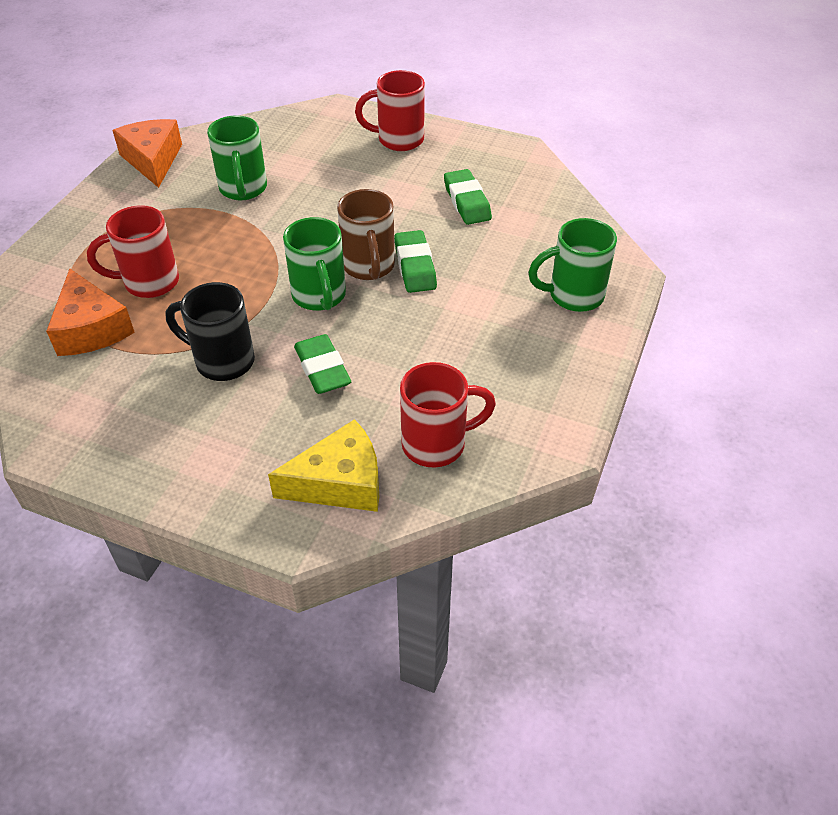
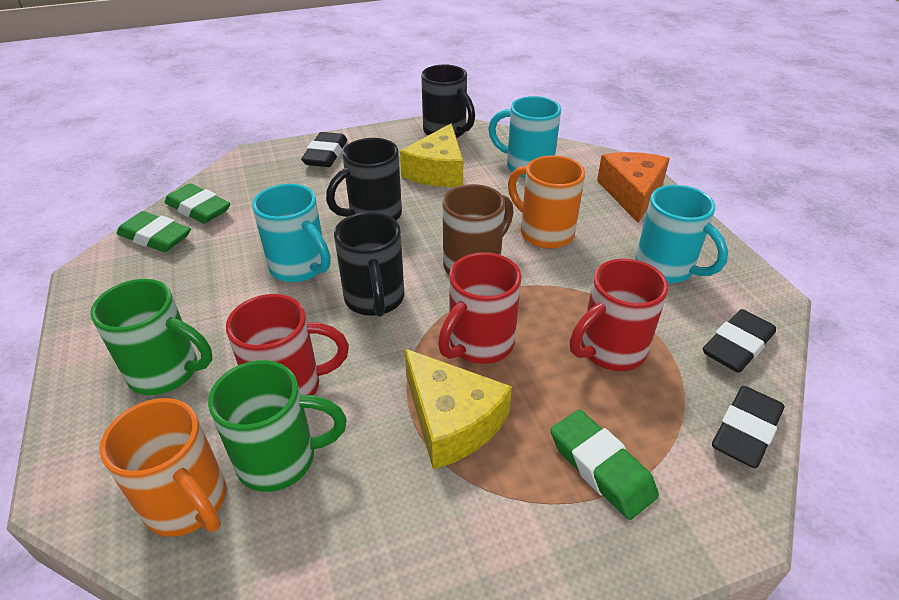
black eraser: 0 -> 3
black mug: 1 -> 3
green mug: 3 -> 2
orange cheese: 2 -> 1
orange mug: 0 -> 2
turquoise mug: 0 -> 3
yellow cheese: 1 -> 2

